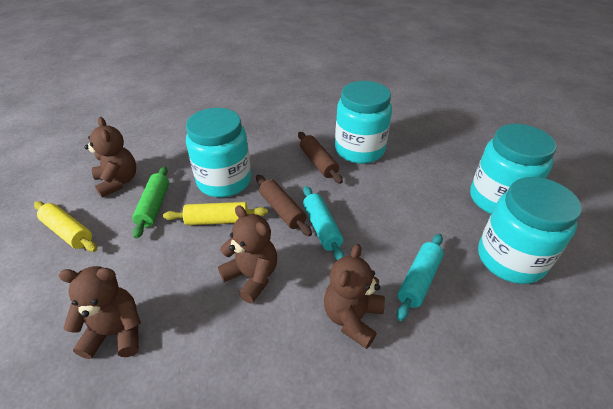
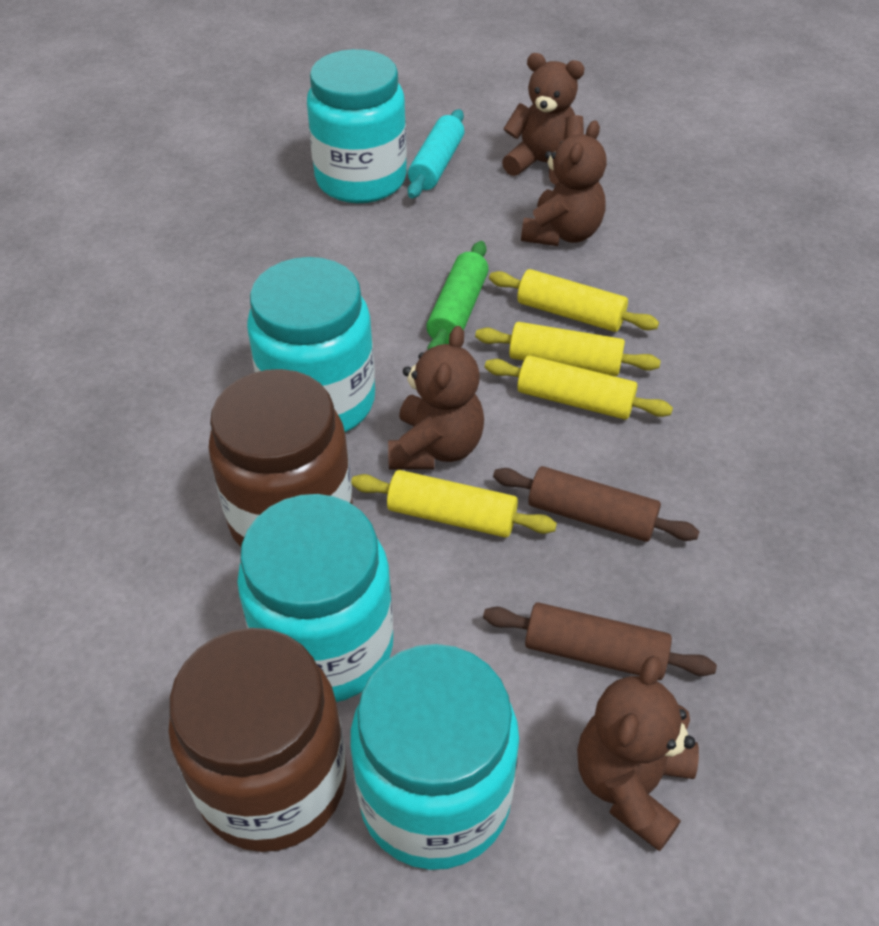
brown jar: 0 -> 2
turquoise rolling pin: 2 -> 1
yellow rolling pin: 2 -> 4

